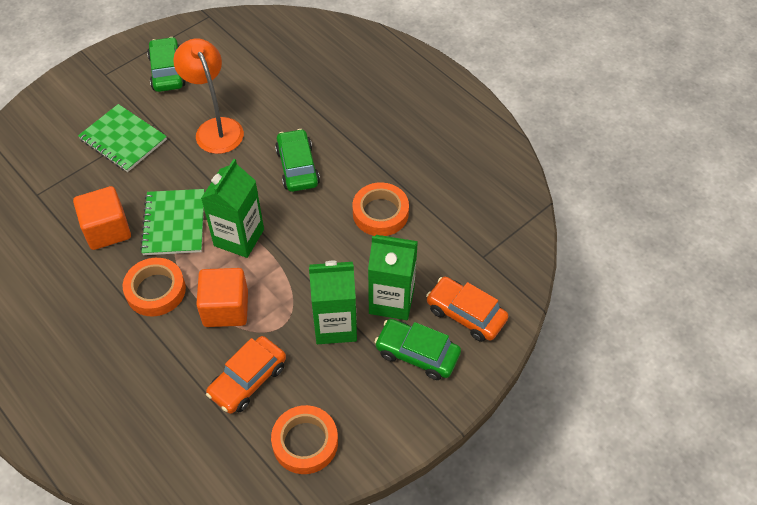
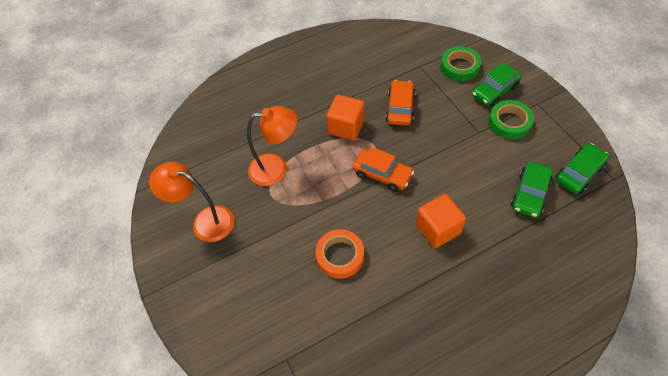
green carton: 3 -> 0
green notebook: 2 -> 0
green tape: 0 -> 2
orange lamp: 1 -> 2
orange tape: 3 -> 1

